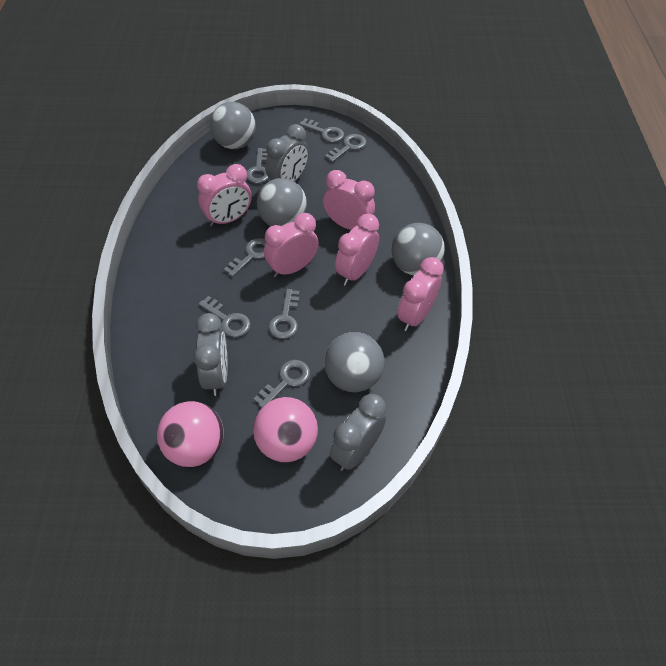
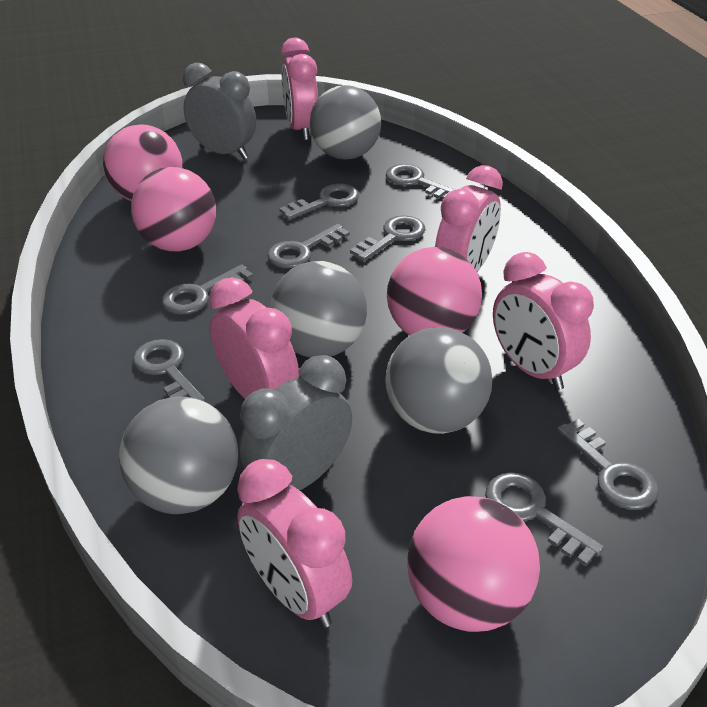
grey clock: 3 -> 2
grey key: 7 -> 8
pink ball: 2 -> 4

